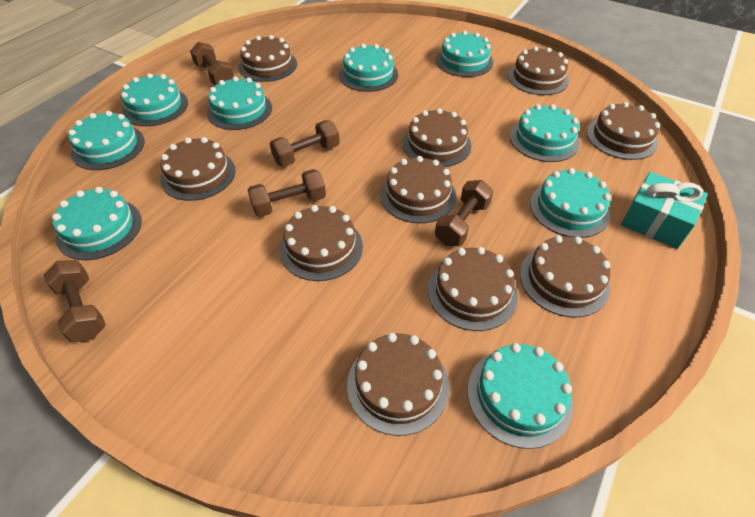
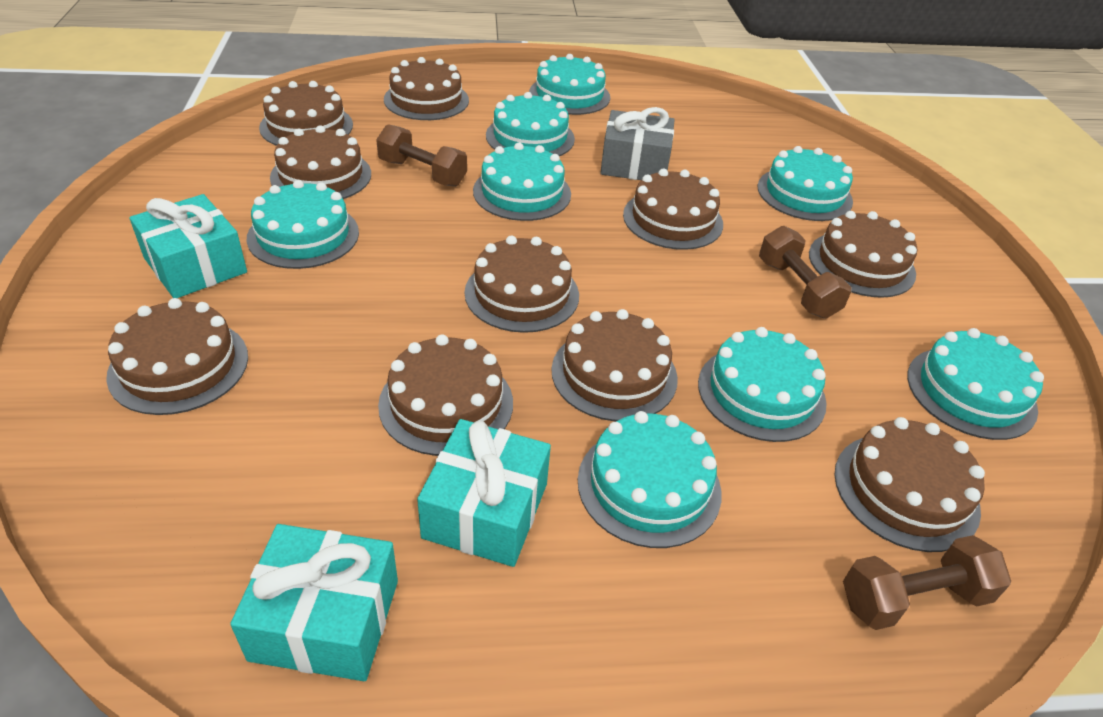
brown dumbbell: 5 -> 3
grey gift: 0 -> 1
turquoise cake: 9 -> 8
turquoise gift: 1 -> 3

